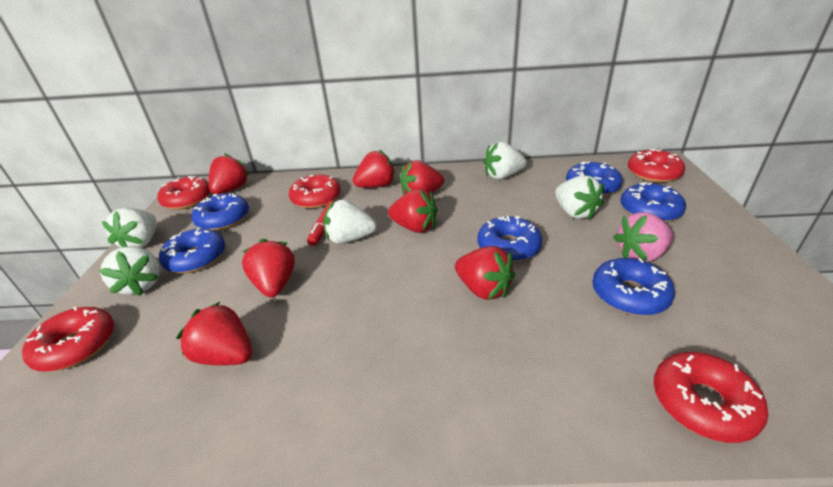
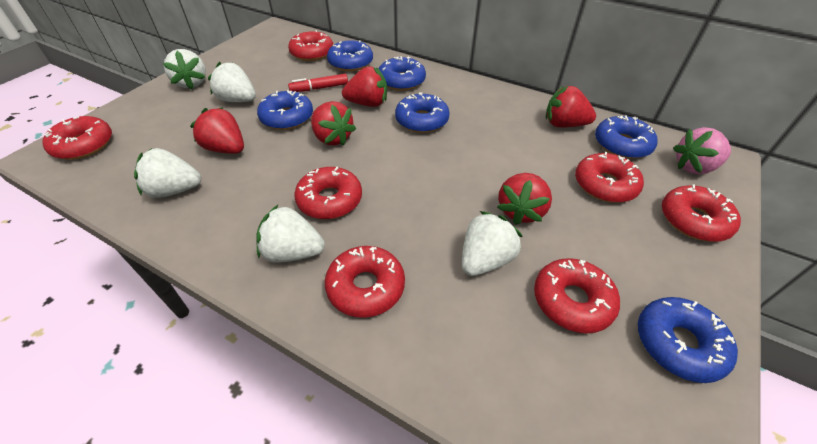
red donut: 5 -> 7
red strawberry: 7 -> 5

